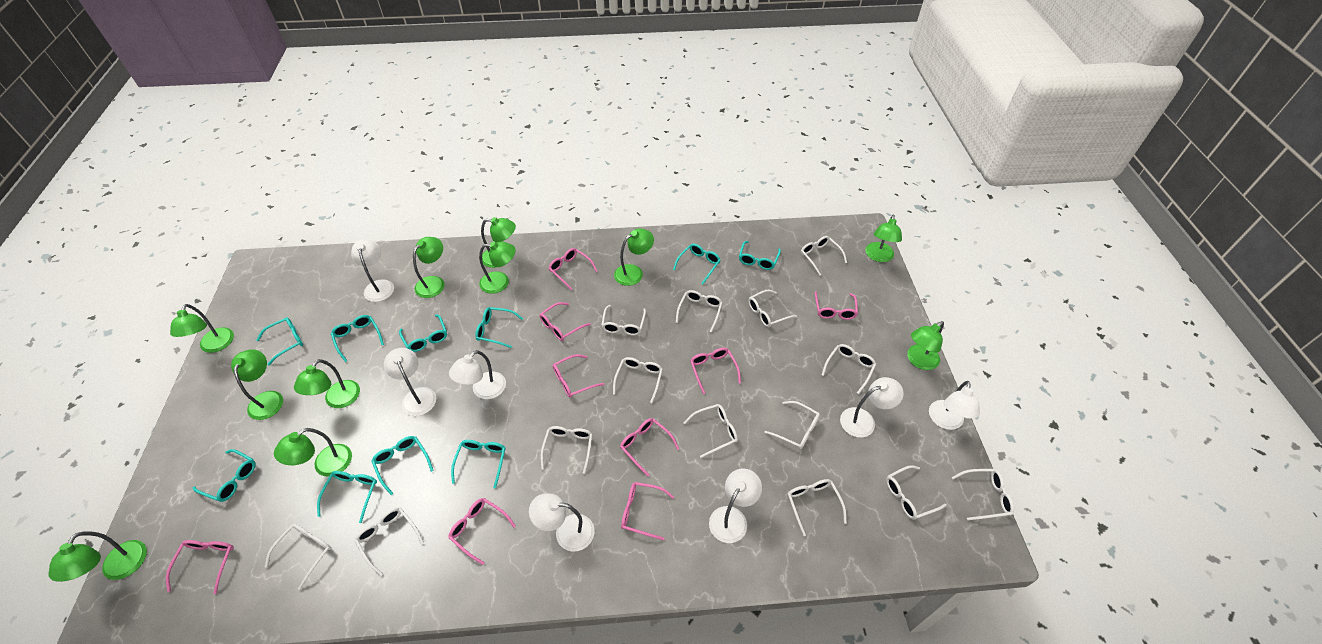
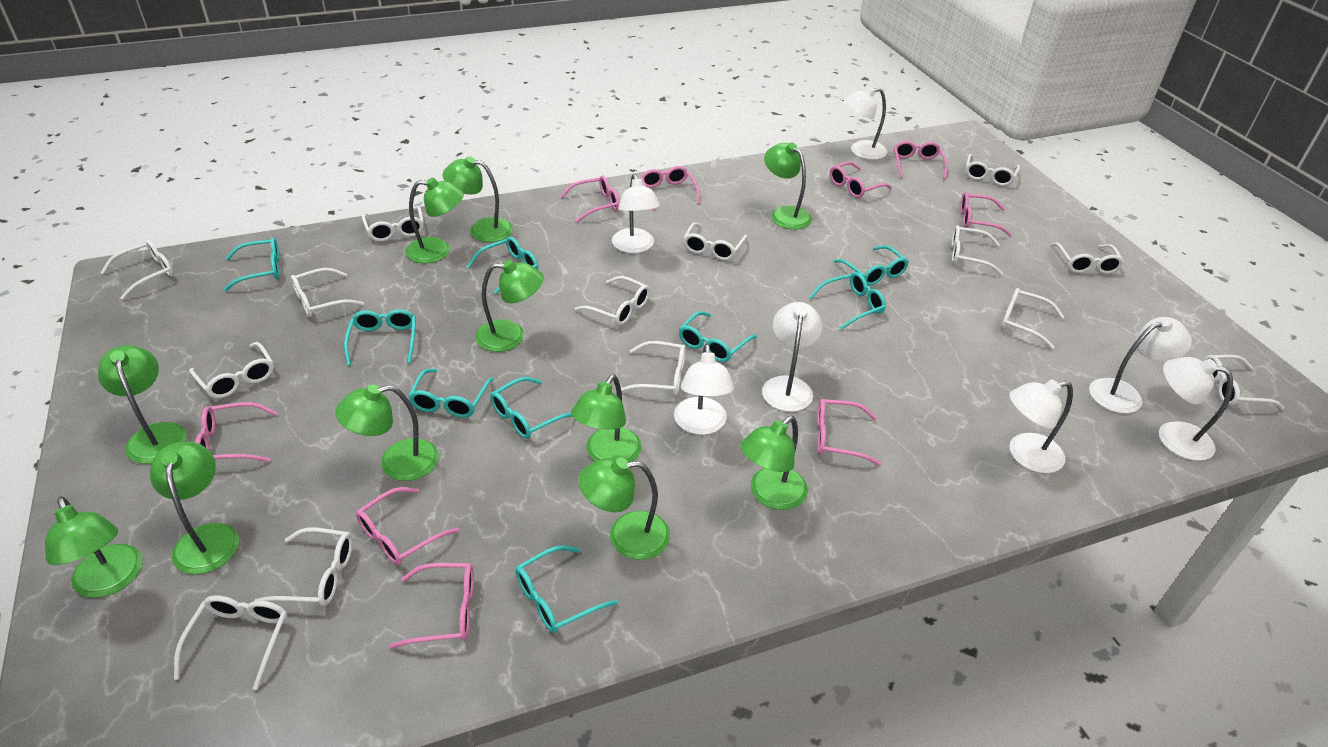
turquoise glasses: 10 -> 9

